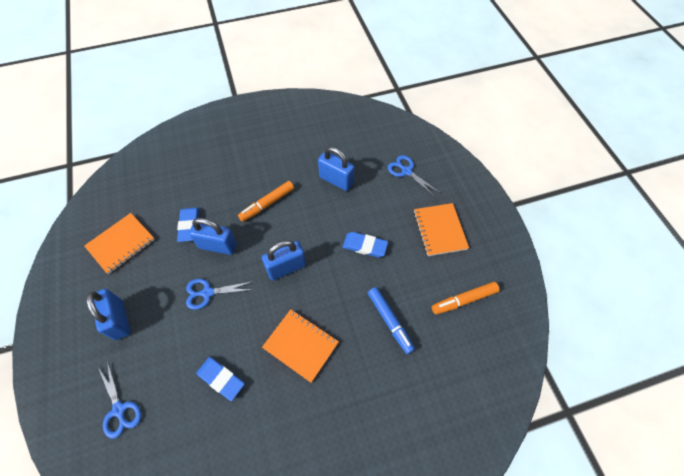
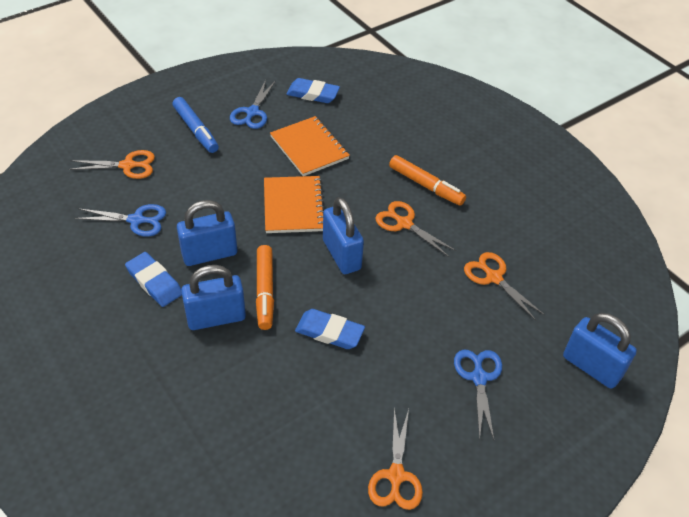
orange notebook: 3 -> 2
orange scissors: 0 -> 4

